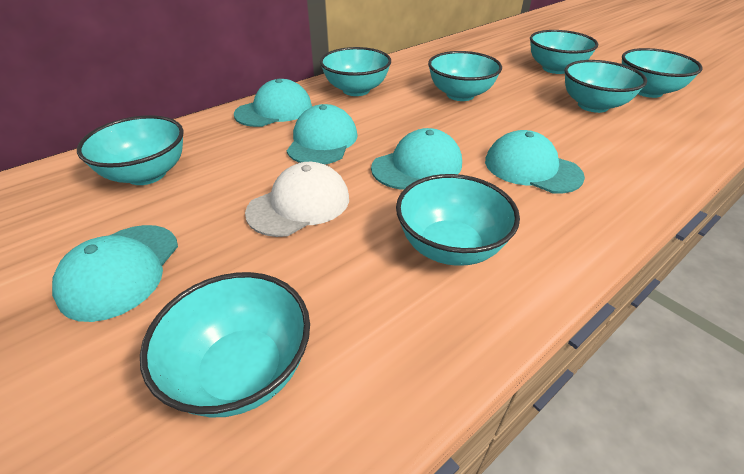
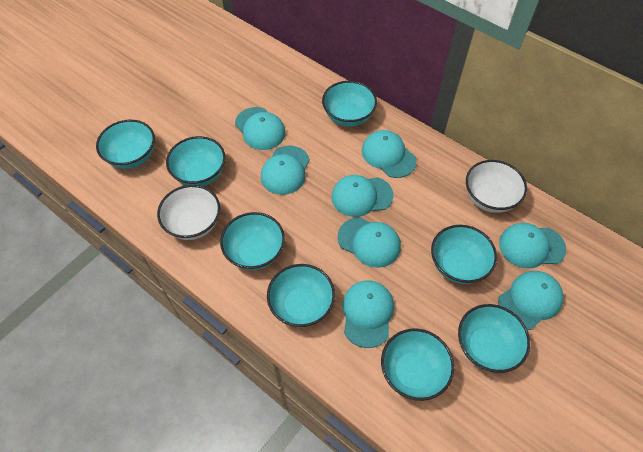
turquoise cap: 5 -> 8
white bowl: 0 -> 2
white cap: 1 -> 0

